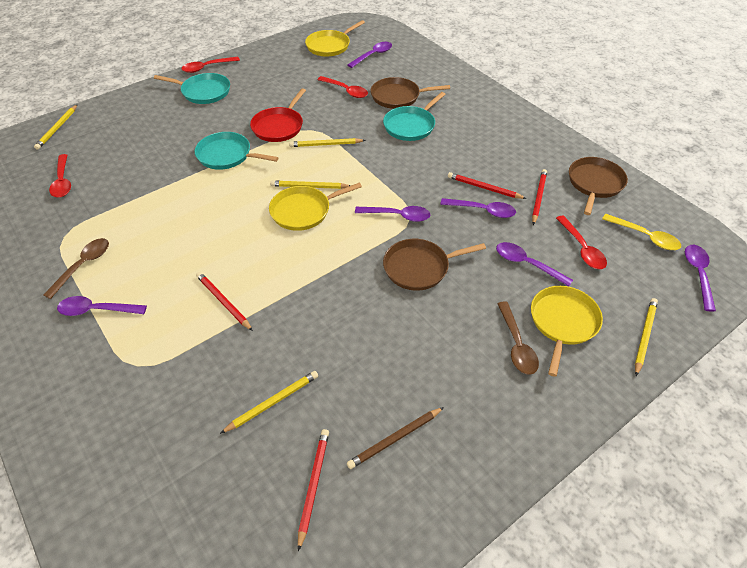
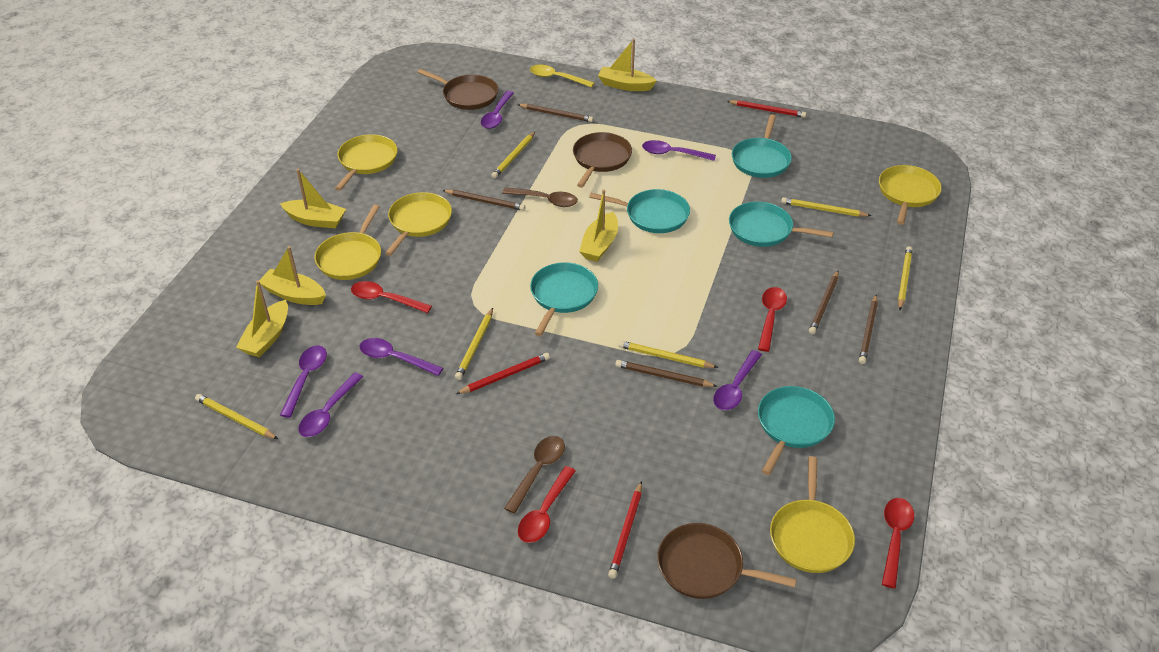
brown pencil: 1 -> 5
red pan: 1 -> 0
red pencil: 4 -> 3
turquoise pan: 3 -> 5
yellow boat: 0 -> 5
yellow pan: 3 -> 5
yellow pencil: 5 -> 6

